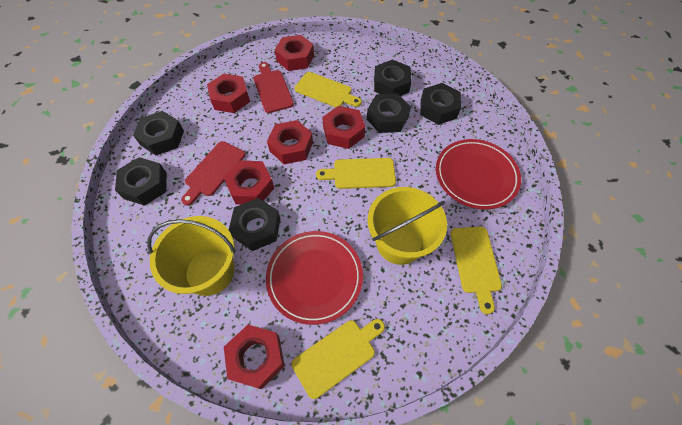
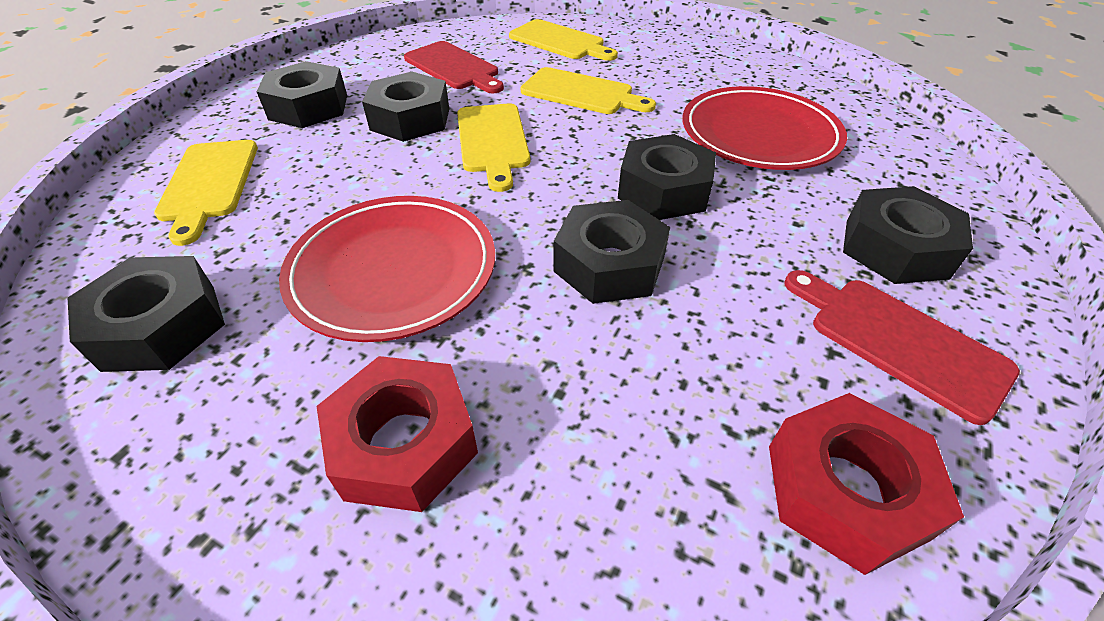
red nut: 6 -> 2
yellow bucket: 2 -> 0

